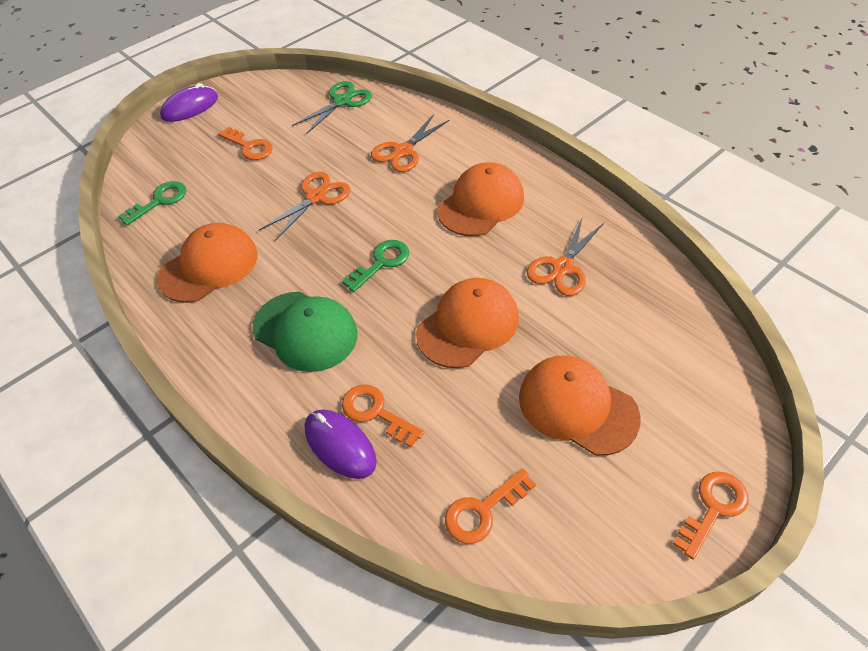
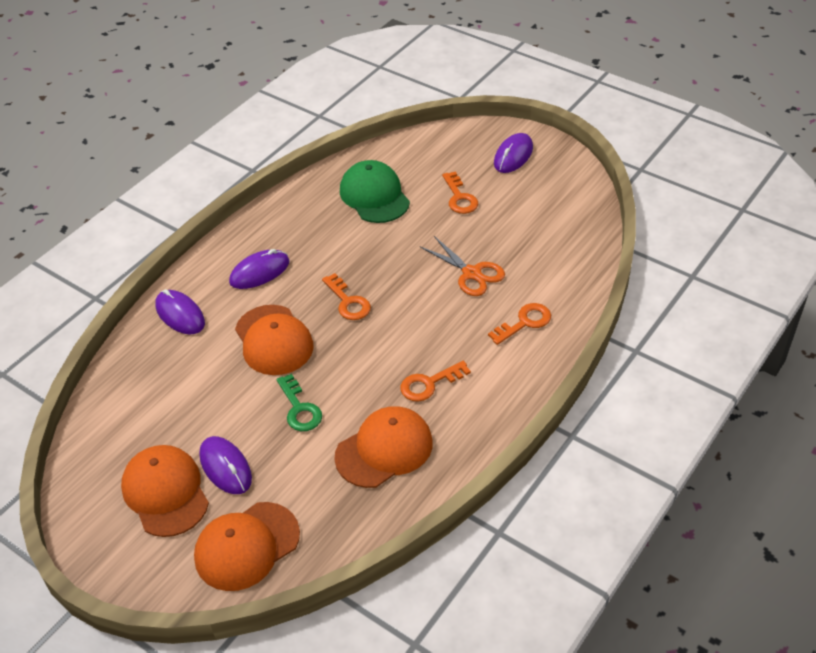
green key: 2 -> 1
green scissors: 1 -> 0
orange scissors: 3 -> 1
purple mouse: 2 -> 4

